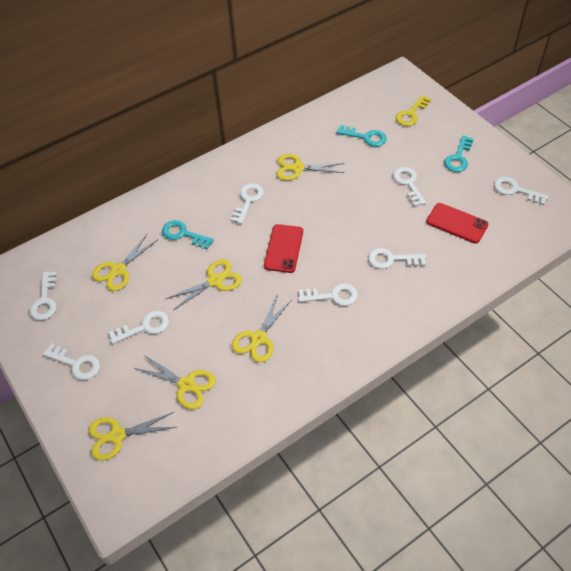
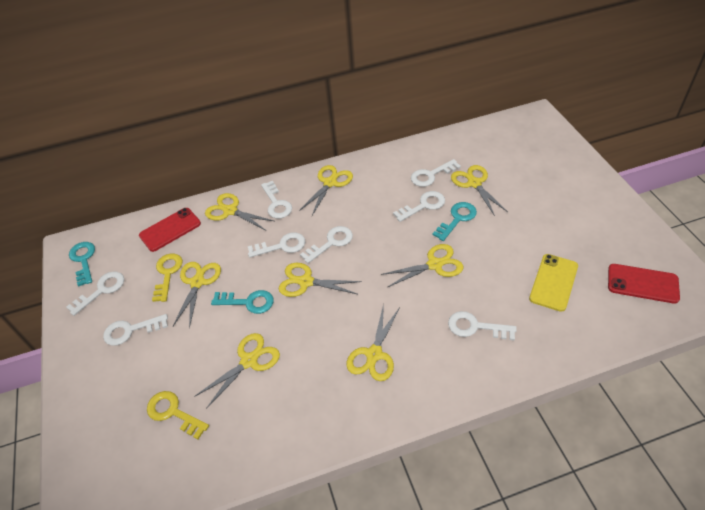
yellow key: 1 -> 2
yellow phone: 0 -> 1
yellow scissors: 6 -> 8

